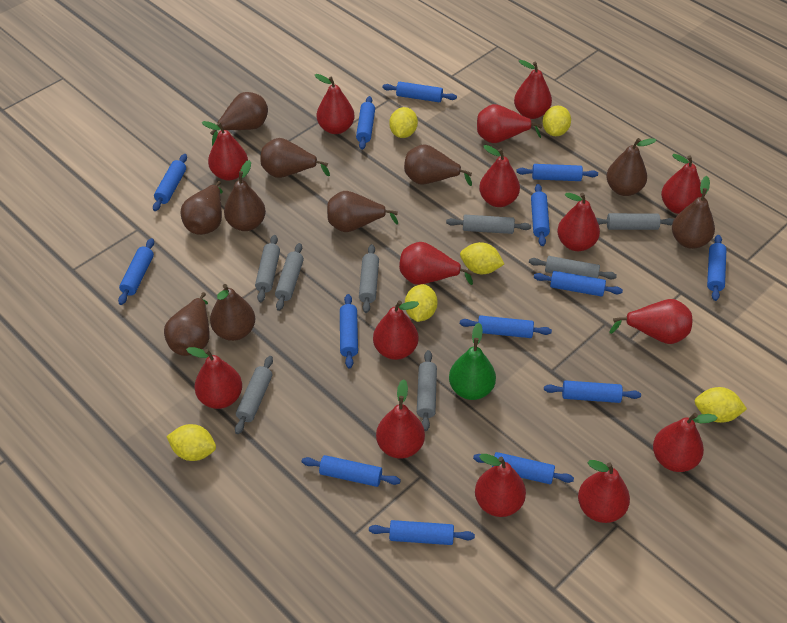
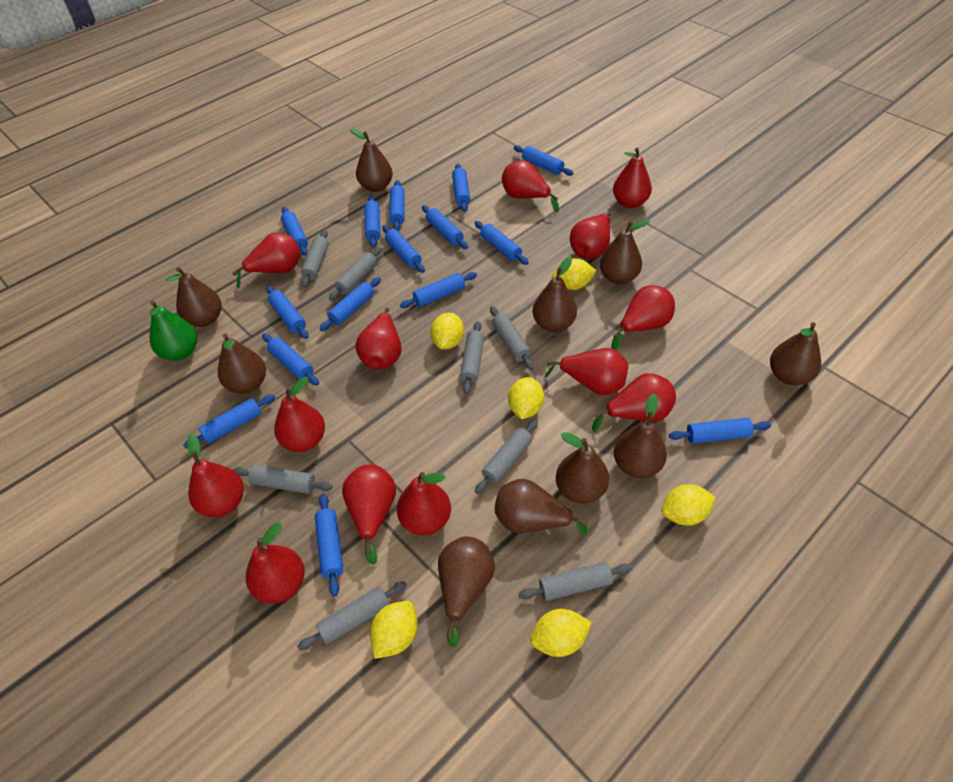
blue rolling pin: 14 -> 15
red pear: 15 -> 13

